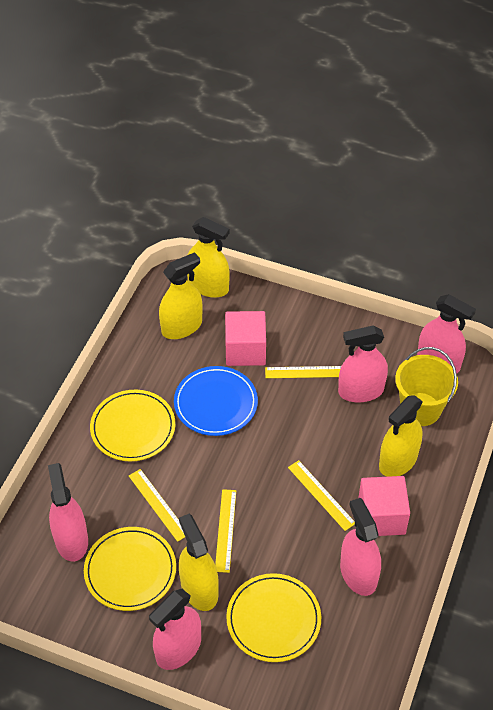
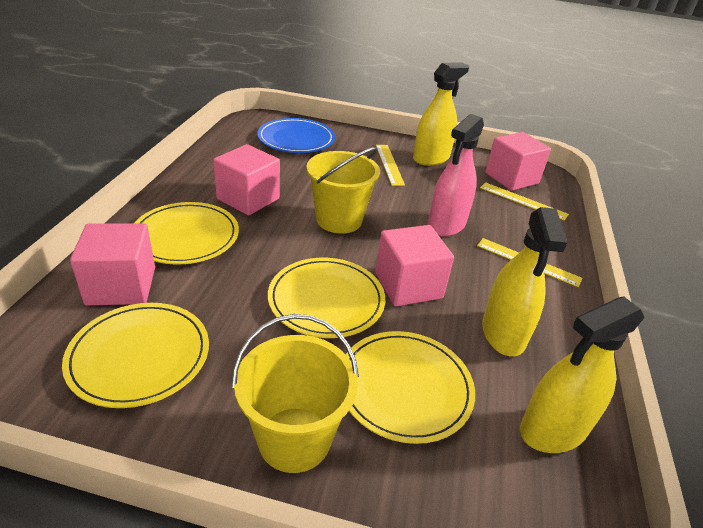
pink cube: 2 -> 4
pink spray bottle: 5 -> 1
yellow bucket: 1 -> 2
yellow plate: 3 -> 4
yellow ruler: 4 -> 3
yellow spray bottle: 4 -> 3

